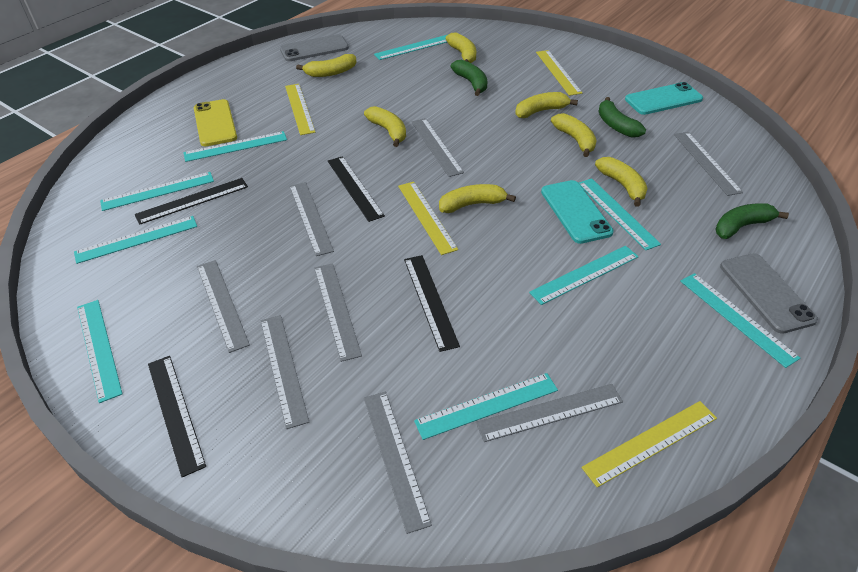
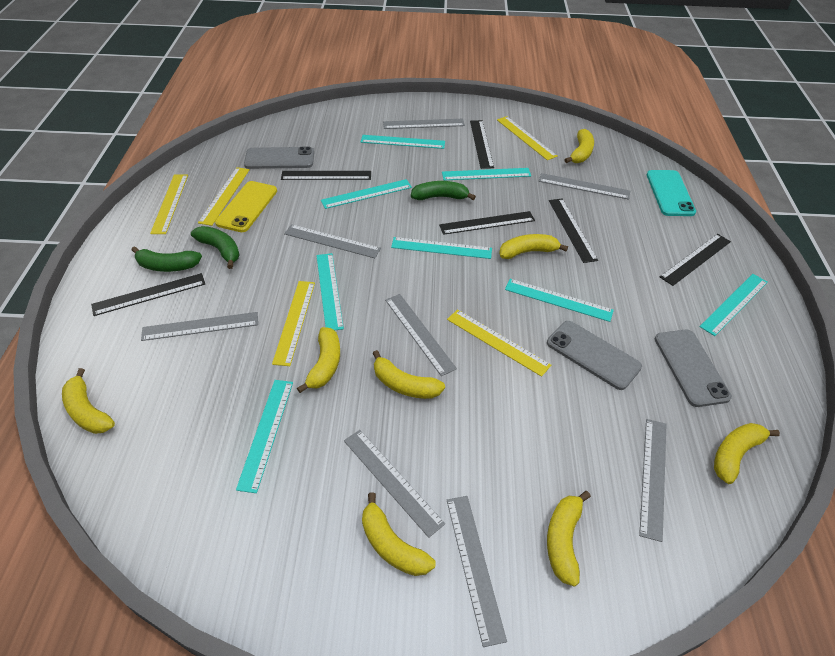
black ruler: 4 -> 6
grey phone: 2 -> 3
turquoise phone: 2 -> 1
turquoise ruler: 9 -> 8
yellow banana: 7 -> 8
yellow ruler: 4 -> 5

